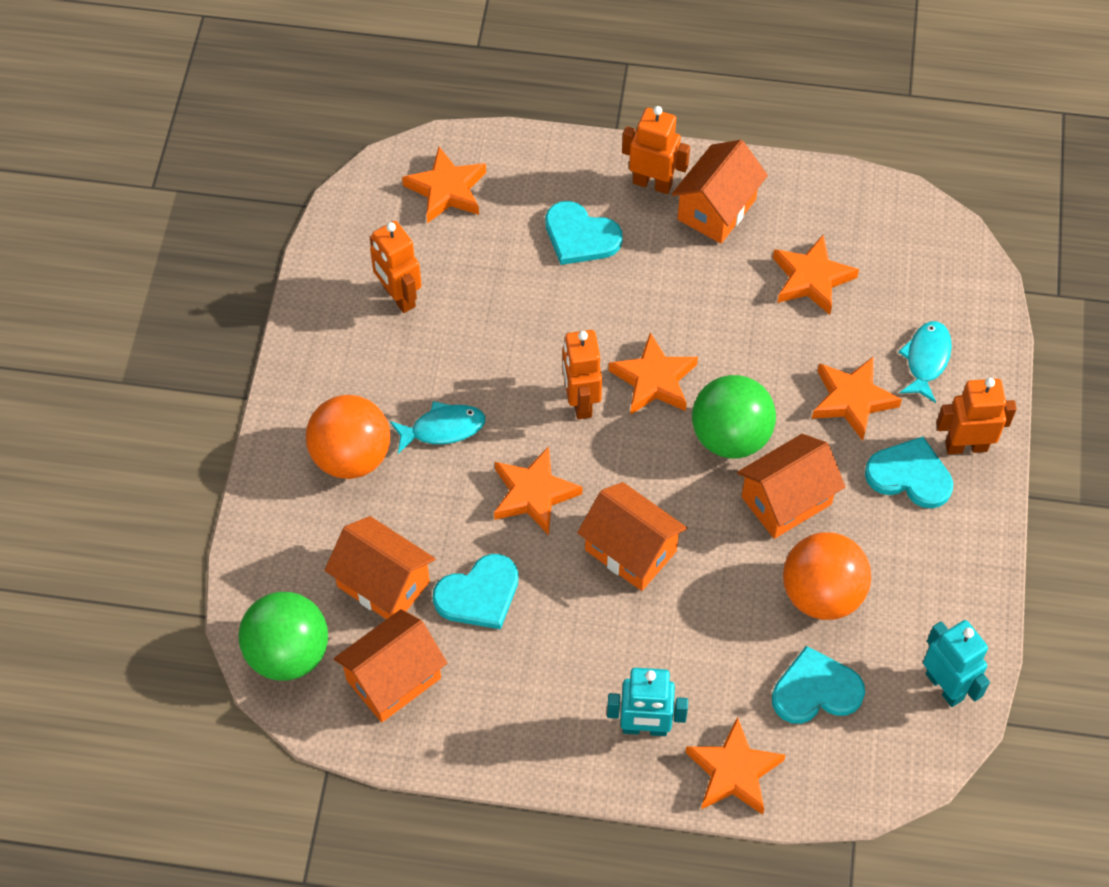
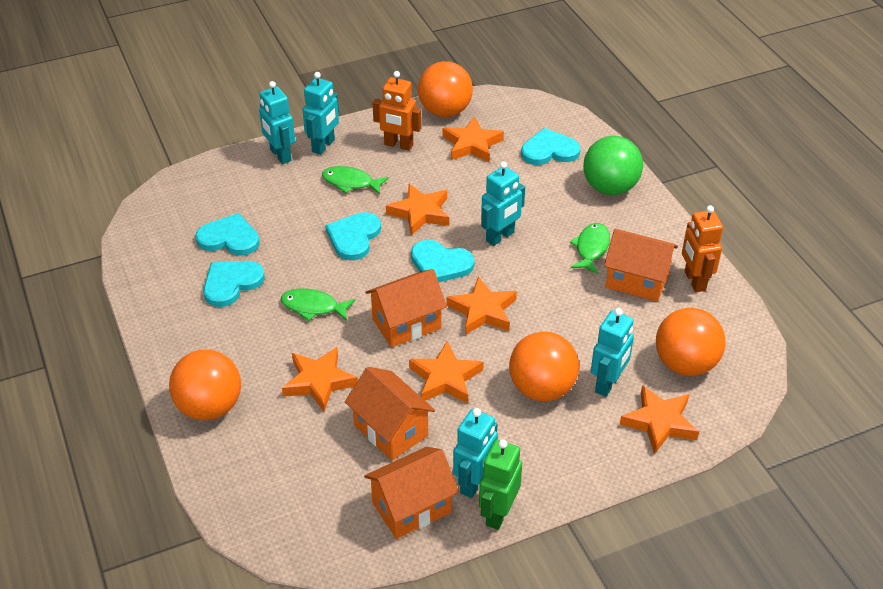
green ball: 2 -> 1
green fish: 0 -> 3
green robot: 0 -> 1
orange ball: 2 -> 4
orange house: 5 -> 4
orange robot: 4 -> 2
turquoise fish: 2 -> 0
turquoise heart: 4 -> 5
turquoise robot: 2 -> 5

